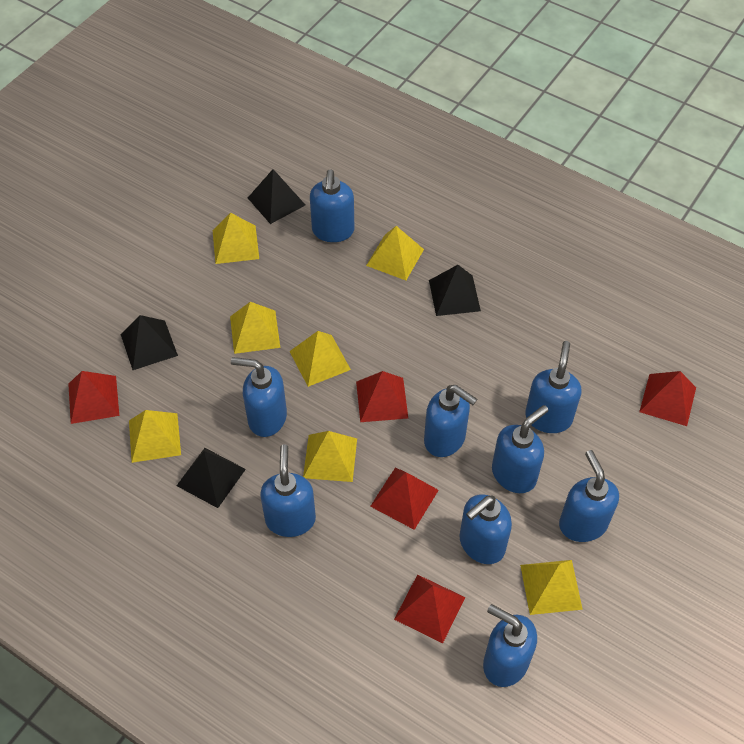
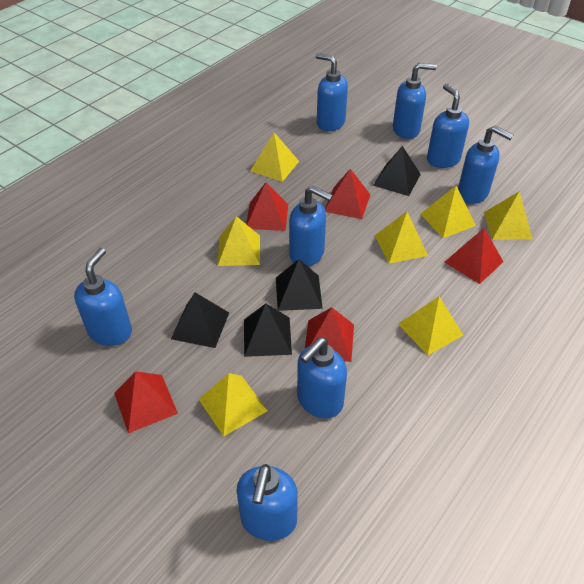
blue soap dispenser: 9 -> 8

